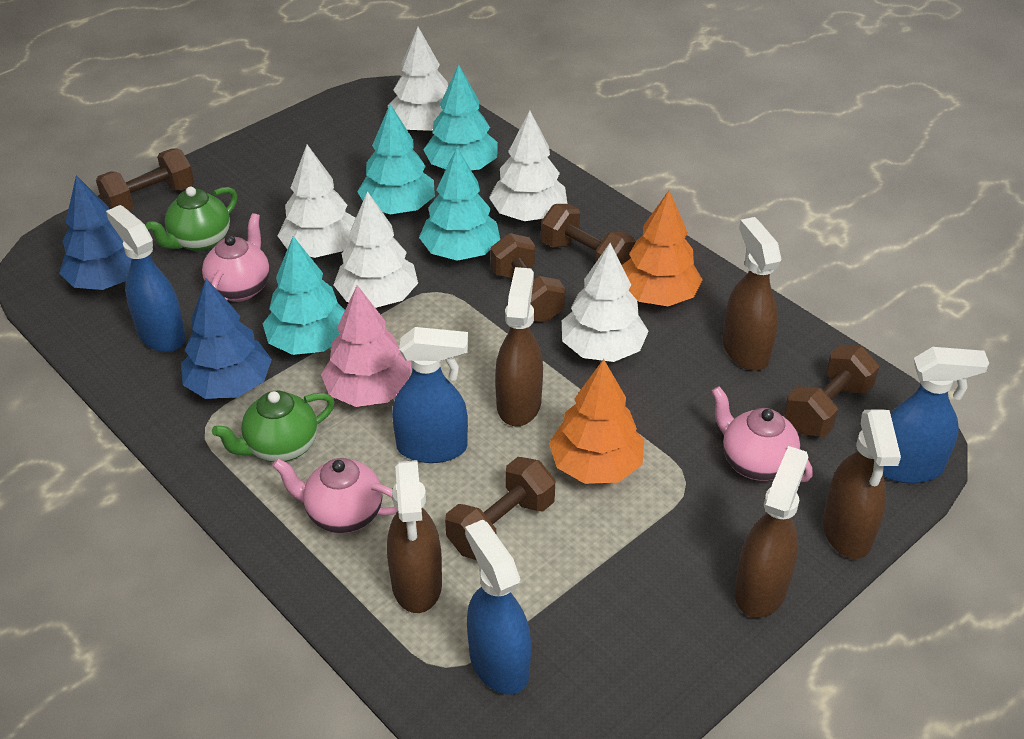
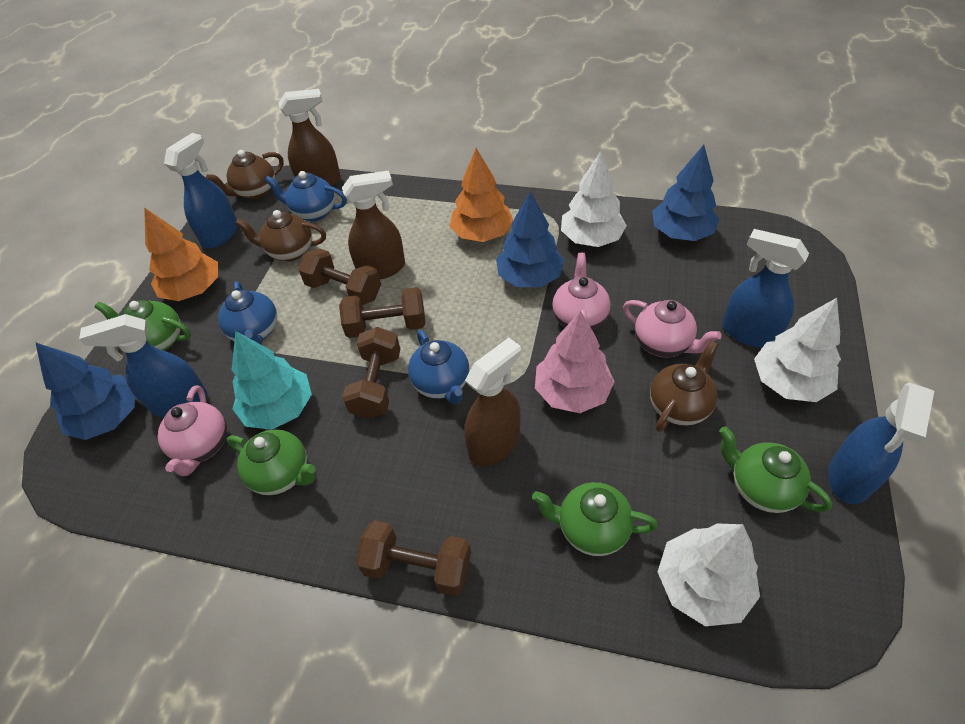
blue teapot: 0 -> 3
blue tree: 2 -> 3
brown dumbbell: 5 -> 4
brown spray bottle: 5 -> 3
brown teapot: 0 -> 3
green teapot: 2 -> 4
turquoise tree: 4 -> 1
white tree: 5 -> 3

